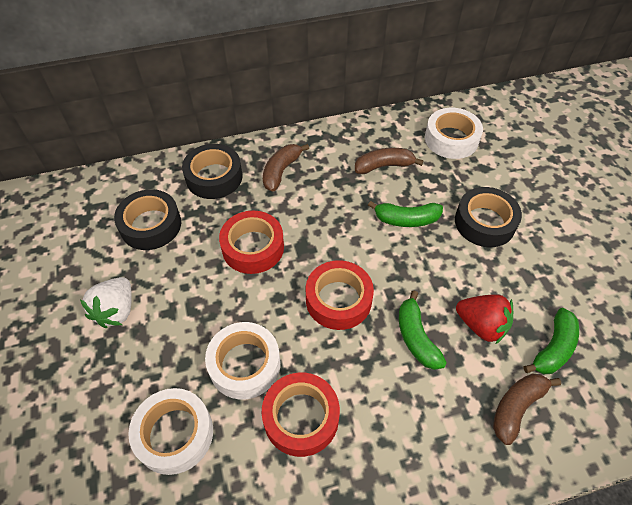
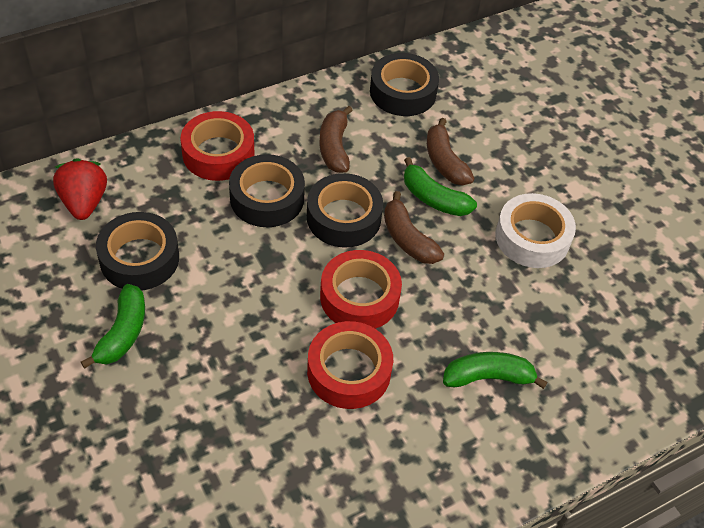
black tape: 3 -> 4
white strawberry: 1 -> 0
white tape: 3 -> 1

